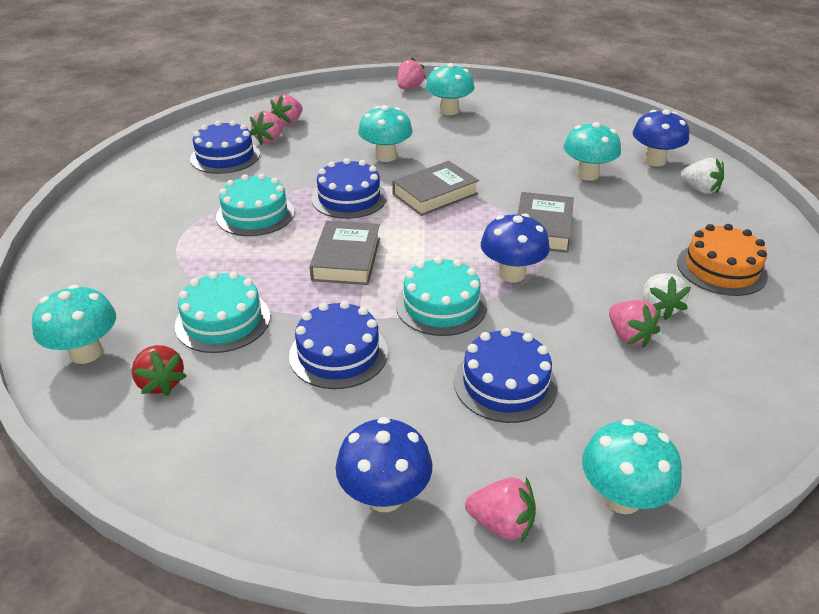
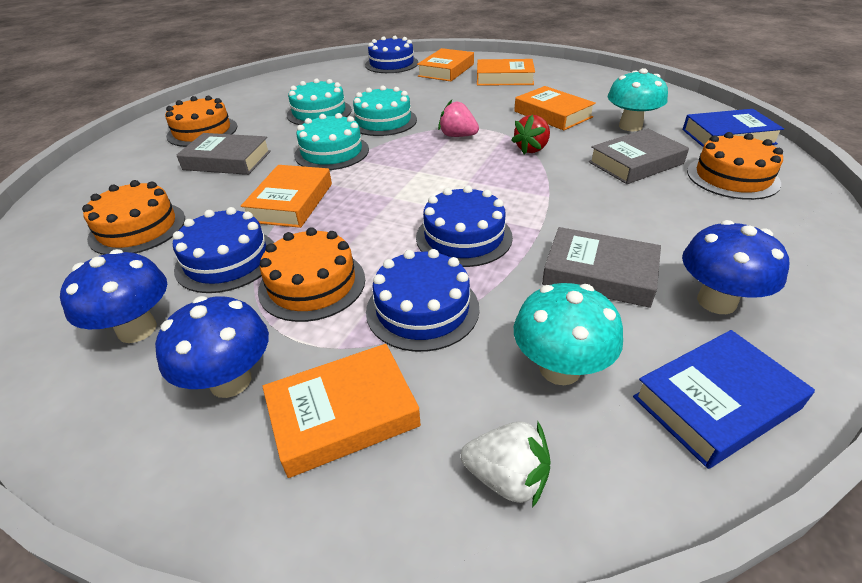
blue book: 0 -> 2
orange book: 0 -> 5
orange cake: 1 -> 4
pink strawberry: 5 -> 1
turquoise mushroom: 5 -> 2
white strawberry: 2 -> 1

